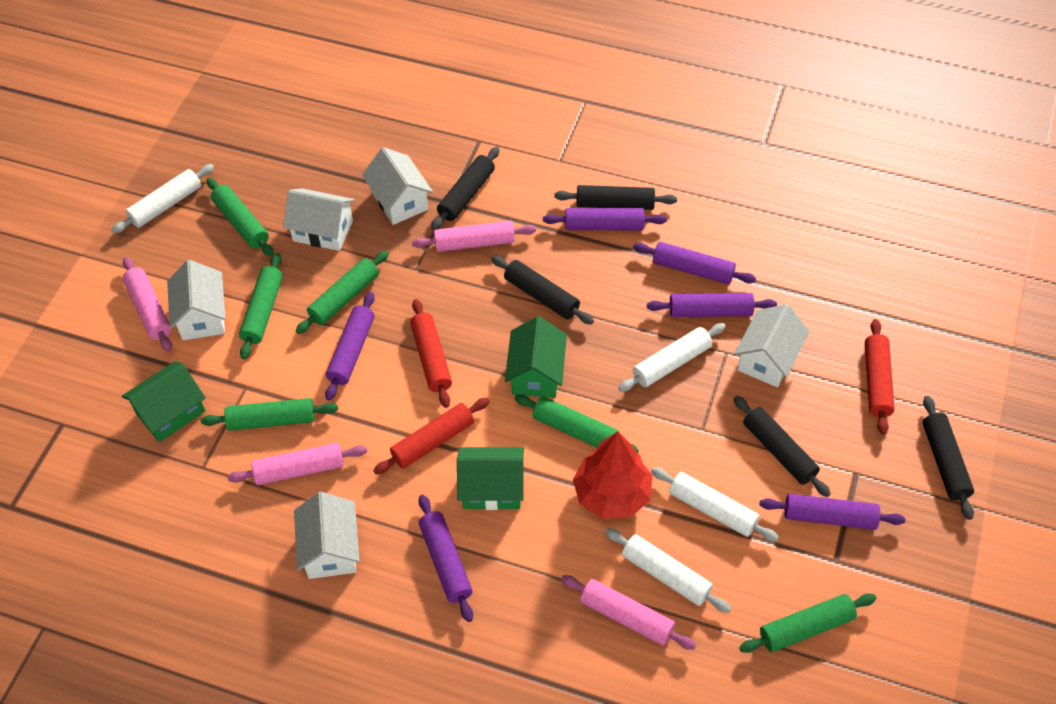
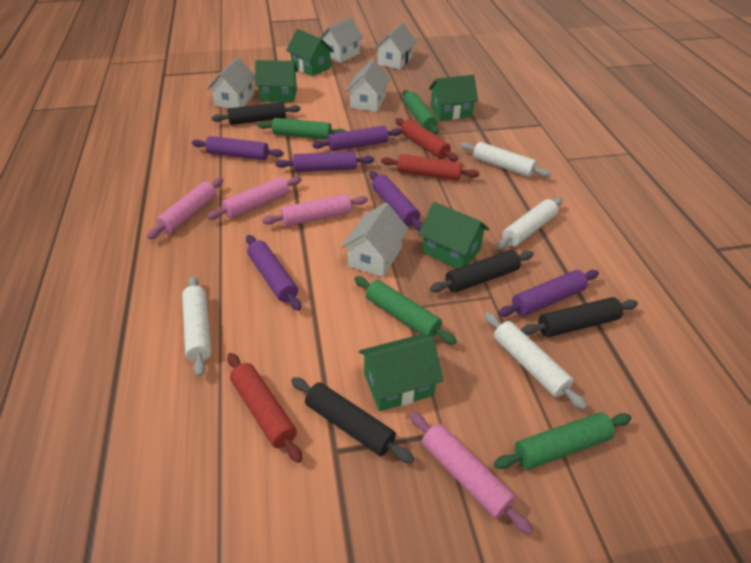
black rolling pin: 5 -> 4
green house: 3 -> 5
green rolling pin: 6 -> 4
red tree: 1 -> 0

